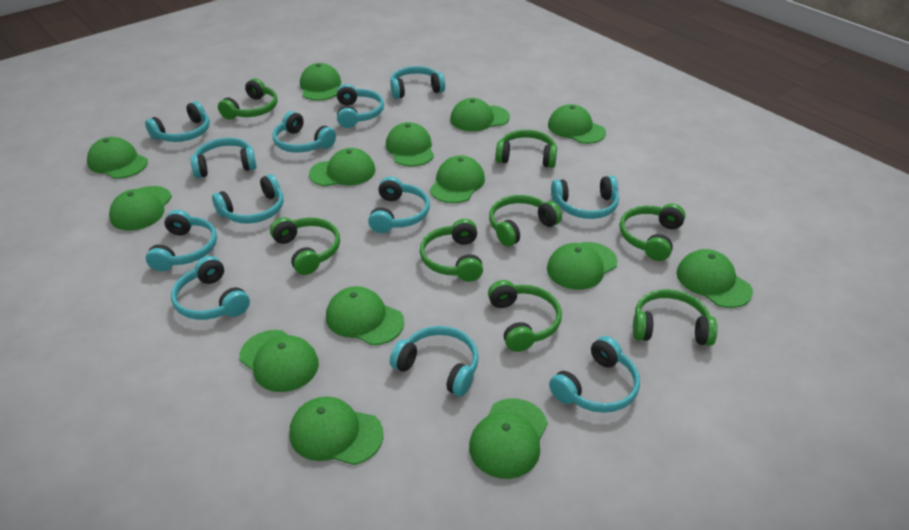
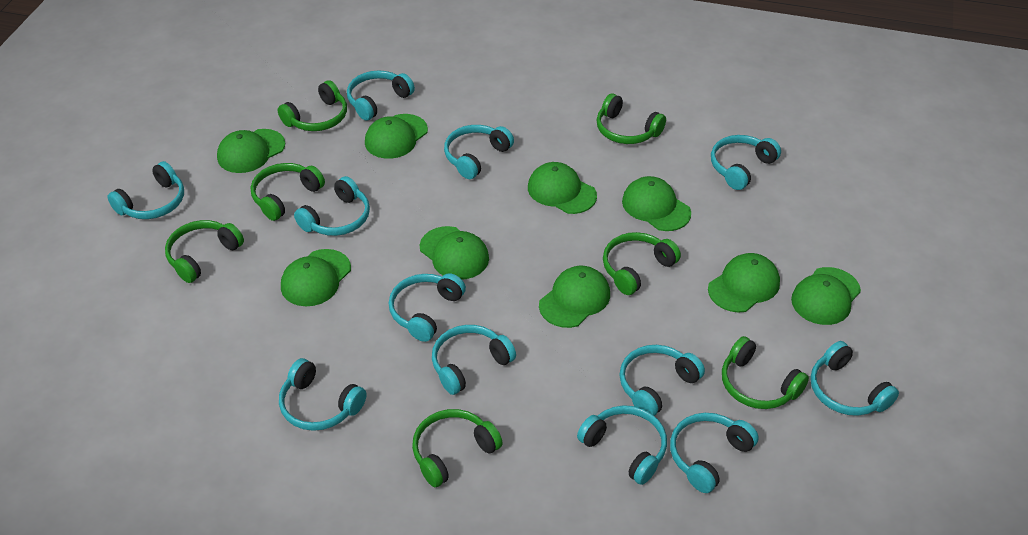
green cap: 14 -> 9
green headphones: 8 -> 7

